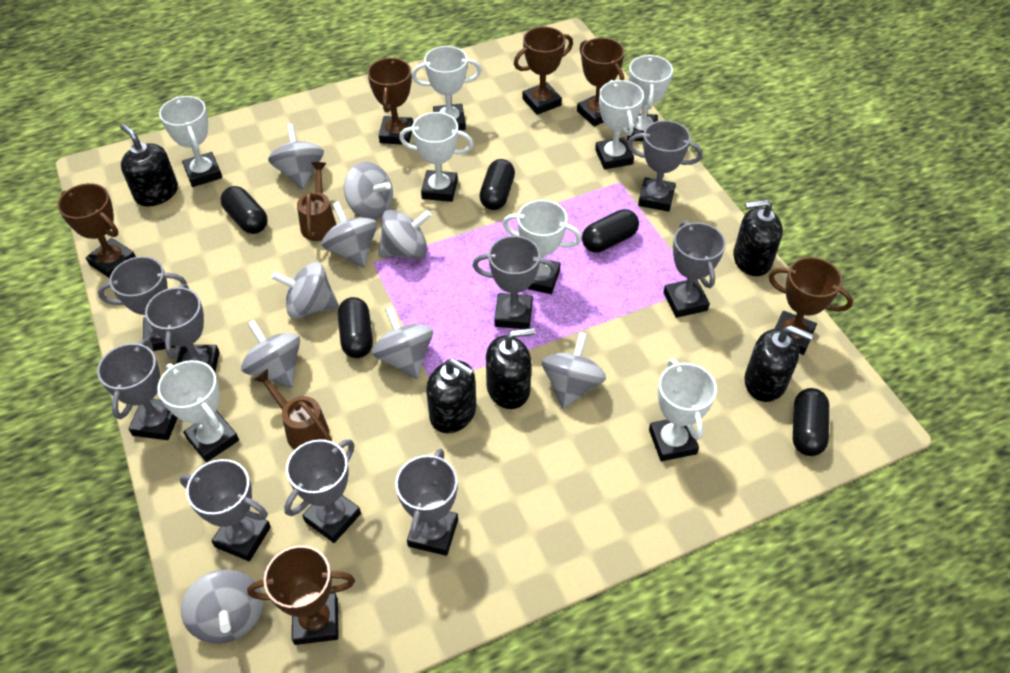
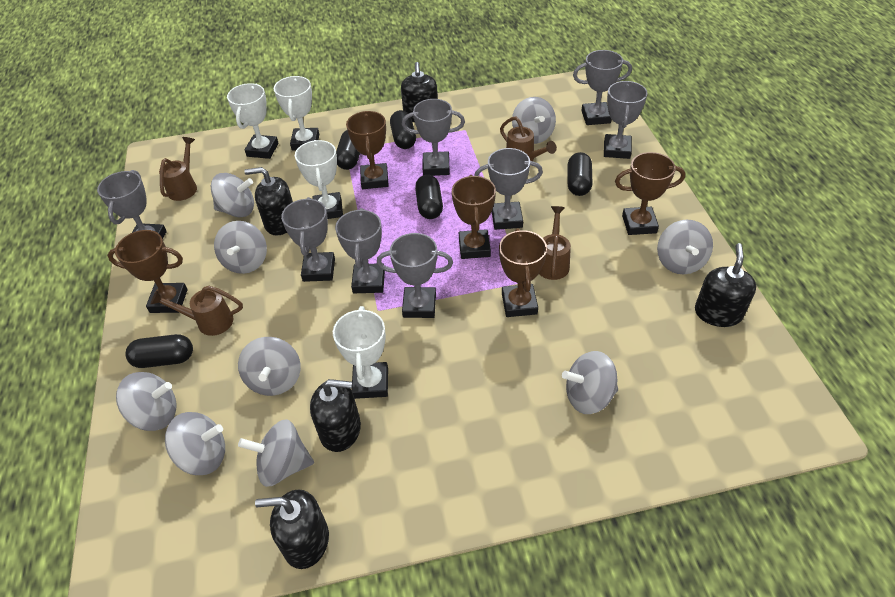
brown trophy: 6 -> 5
brown watering can: 2 -> 4
grey trophy: 9 -> 8
white trophy: 8 -> 4

